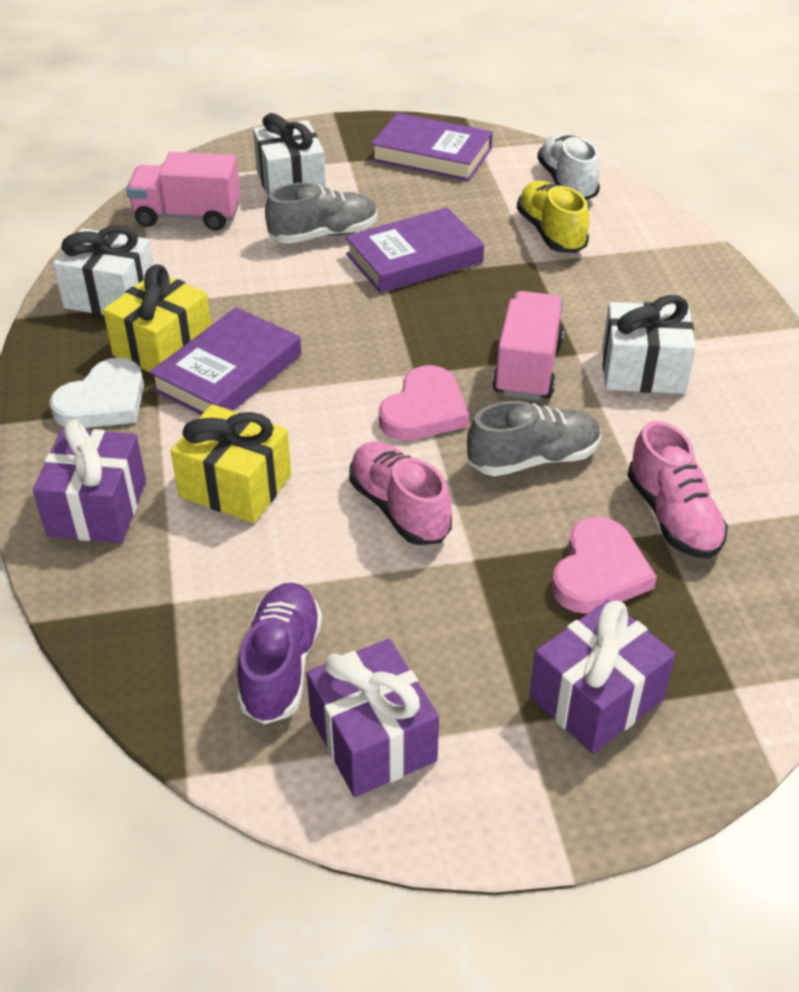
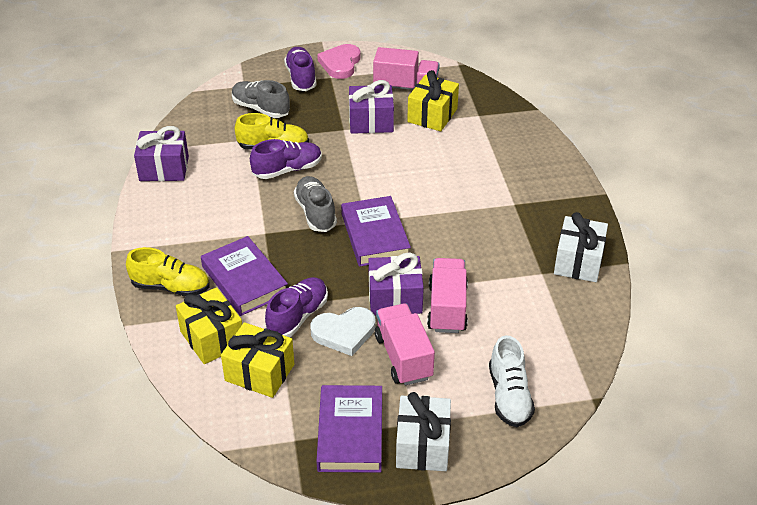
pink heart: 2 -> 1
pink shoe: 2 -> 0
pink truck: 2 -> 3
purple shoe: 1 -> 3
white gift: 3 -> 2
yellow gift: 2 -> 3
yellow shoe: 1 -> 2

